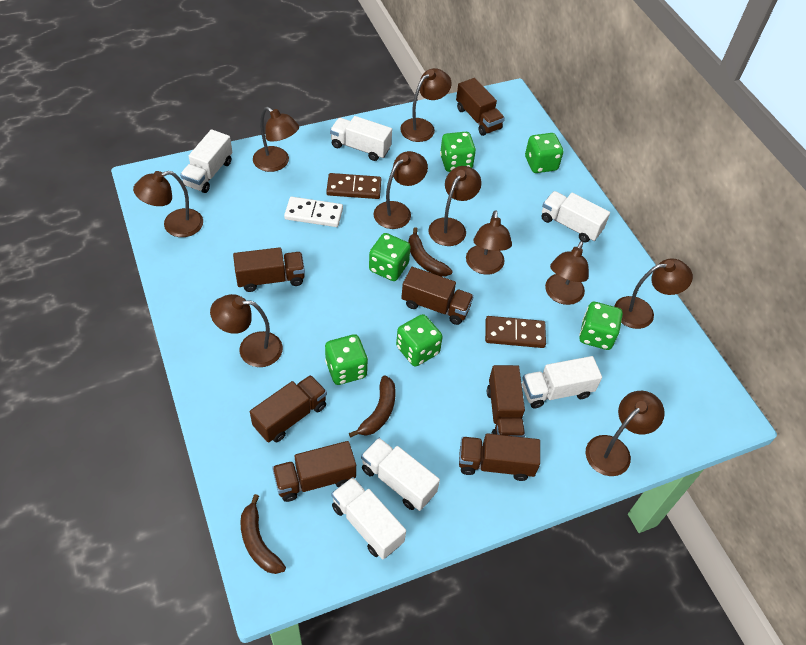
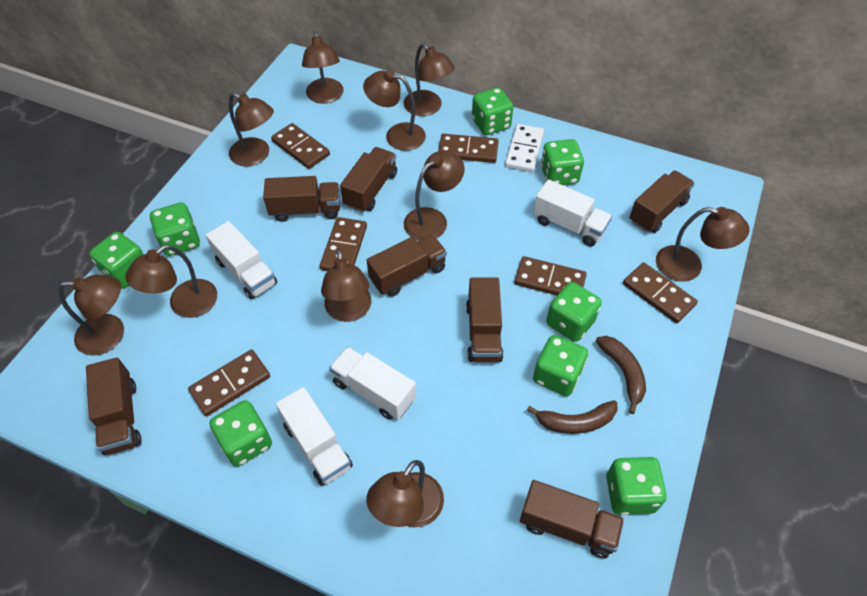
brown banana: 3 -> 2
brown domino: 2 -> 6
green dice: 6 -> 8
white truck: 6 -> 4

